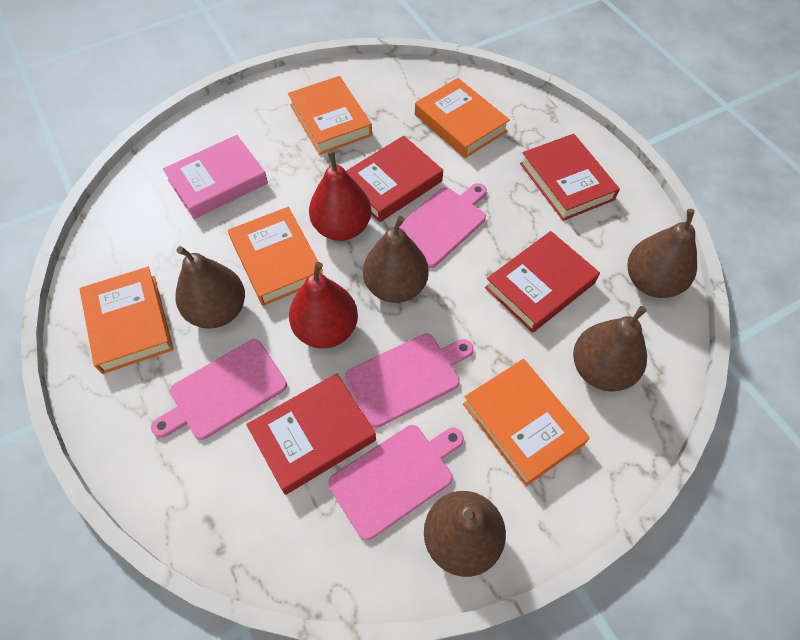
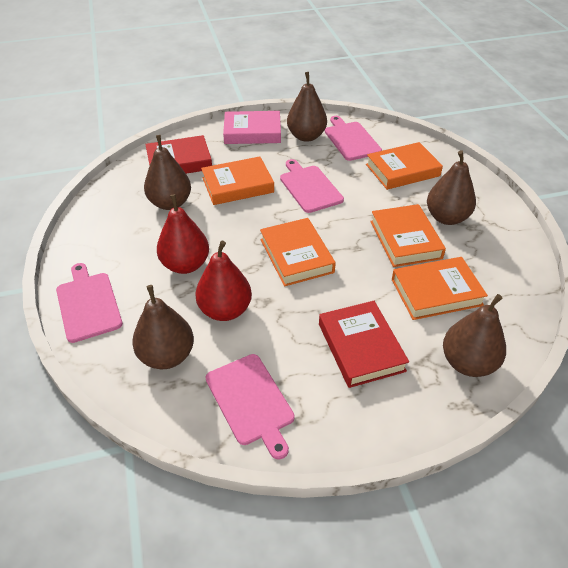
red book: 4 -> 2

